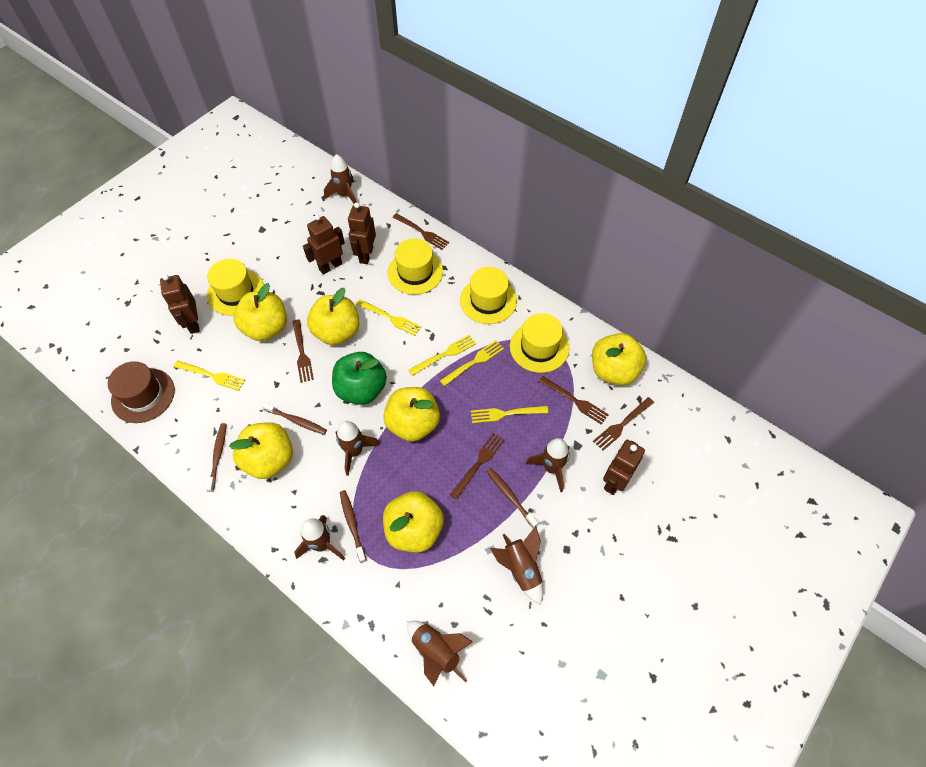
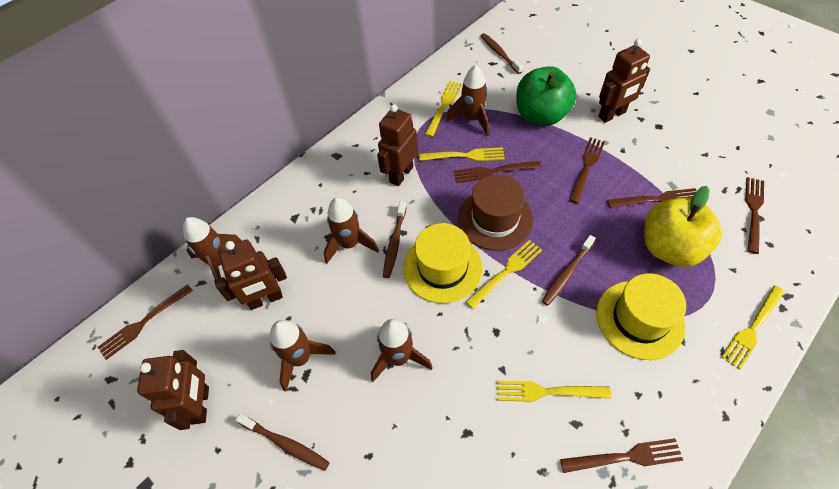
brown fork: 5 -> 6
brown rocket: 6 -> 5
yellow apple: 6 -> 1
yellow hat: 4 -> 2

